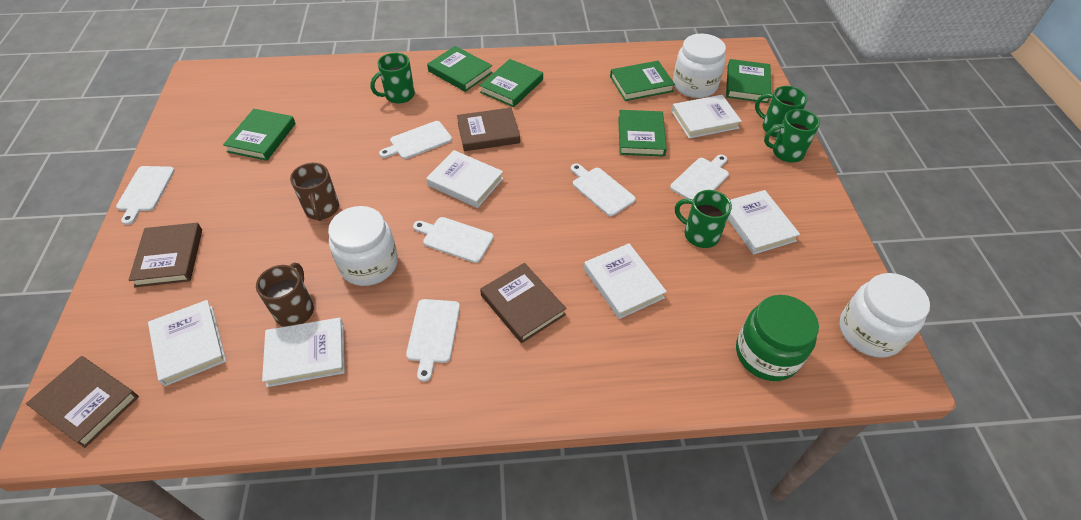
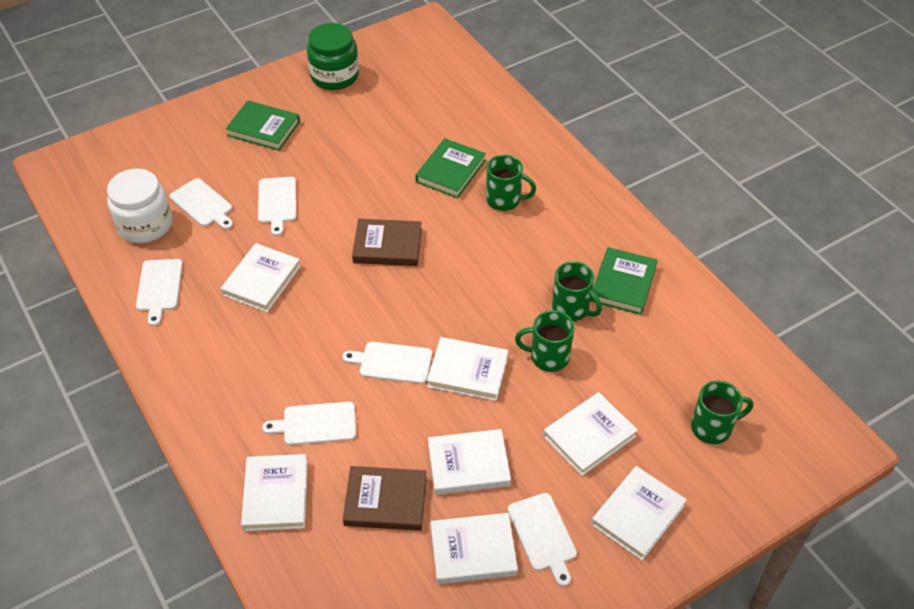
brown book: 4 -> 2
brown mug: 2 -> 0
green book: 6 -> 3
white book: 6 -> 7
white jar: 3 -> 1

